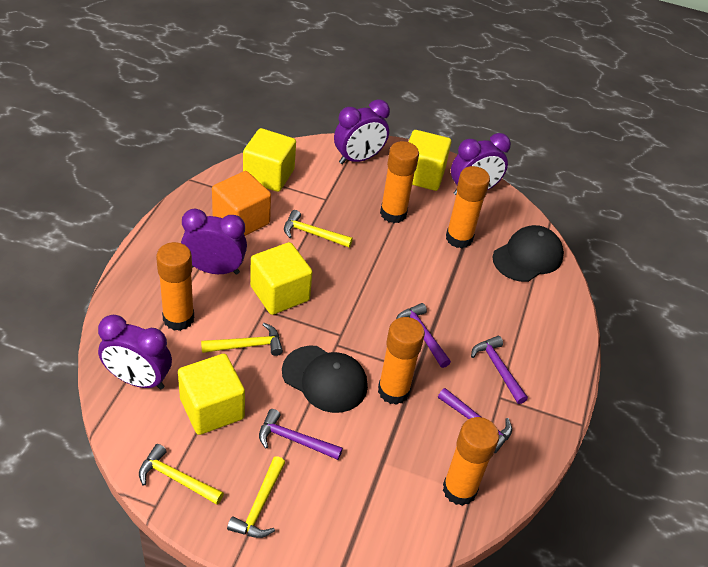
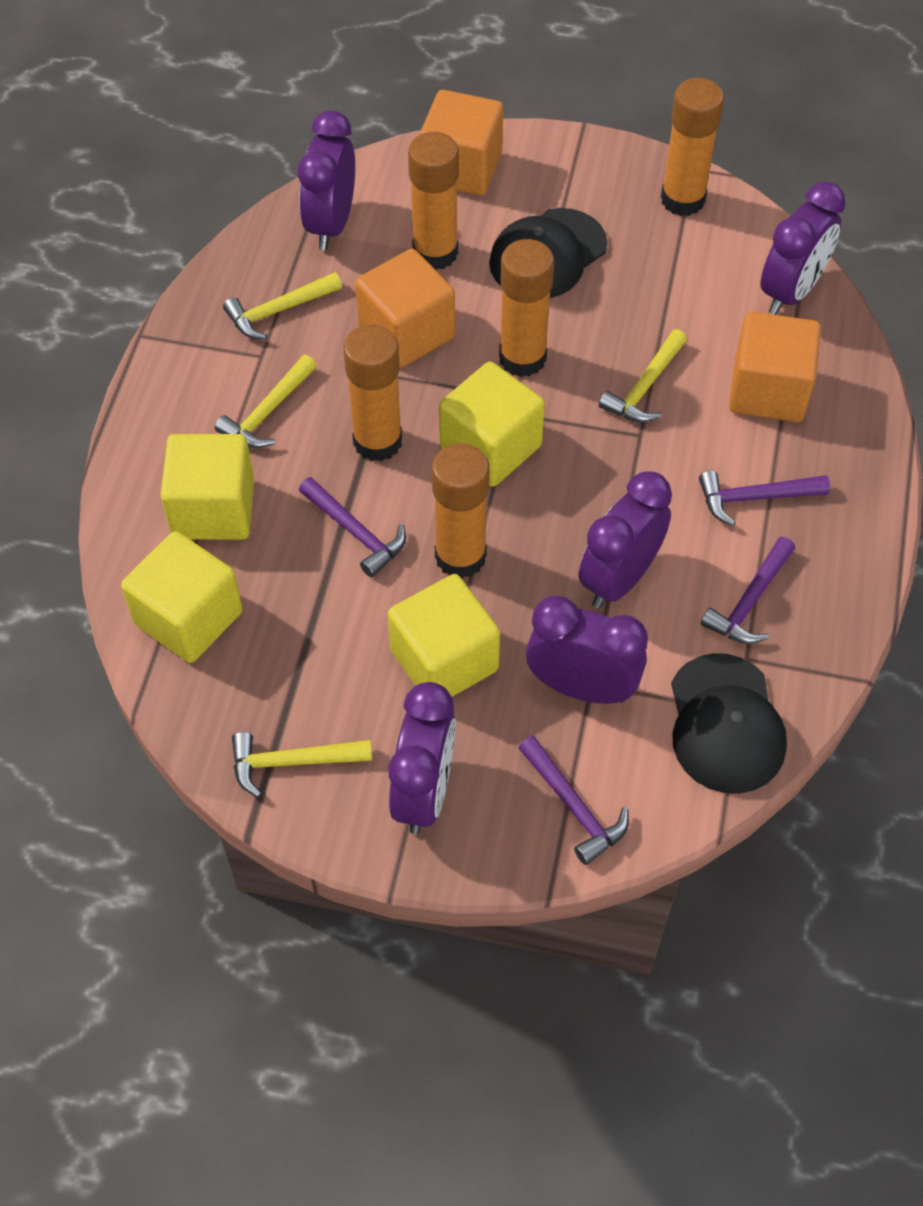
orange cube: 1 -> 3
purple clock: 4 -> 5

